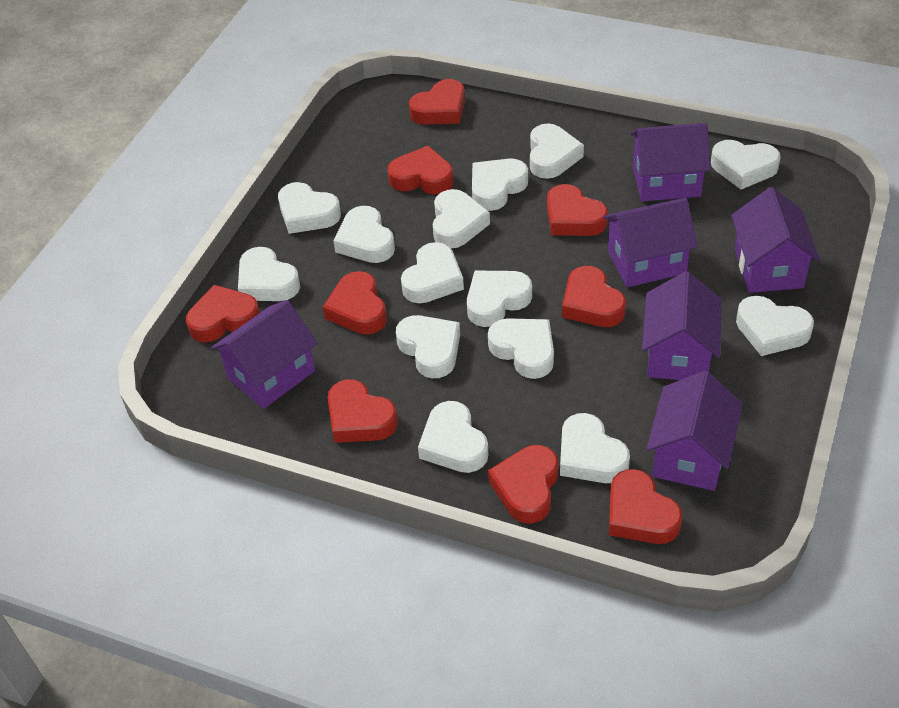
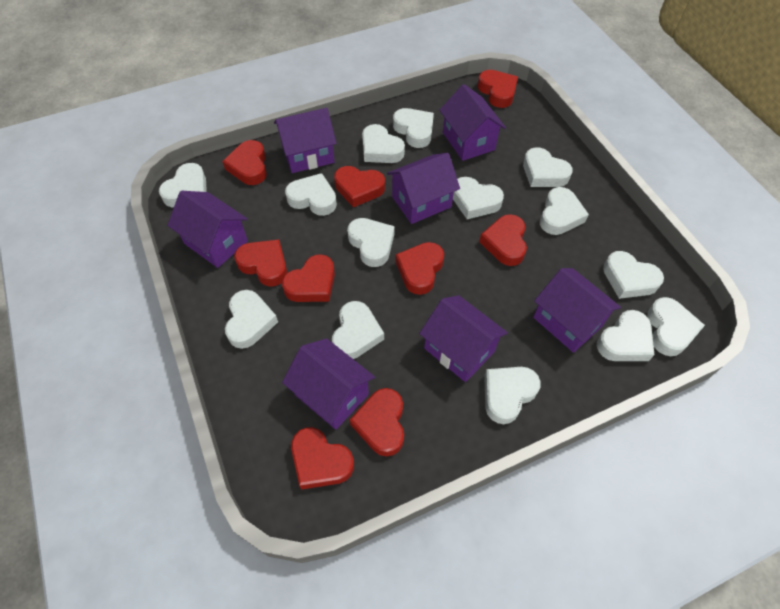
purple house: 6 -> 7

